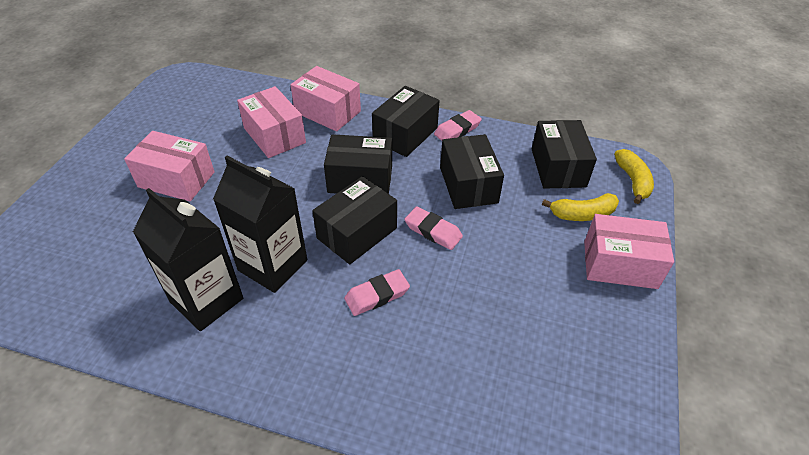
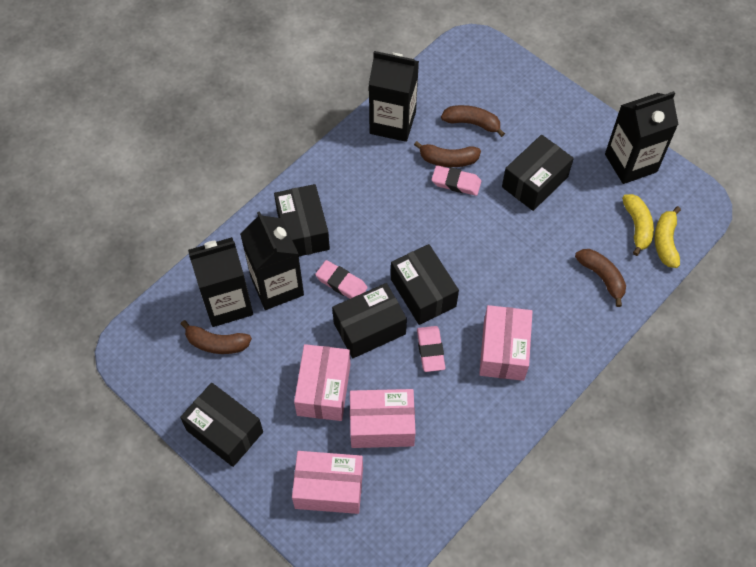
black carton: 2 -> 4
brown banana: 0 -> 4

